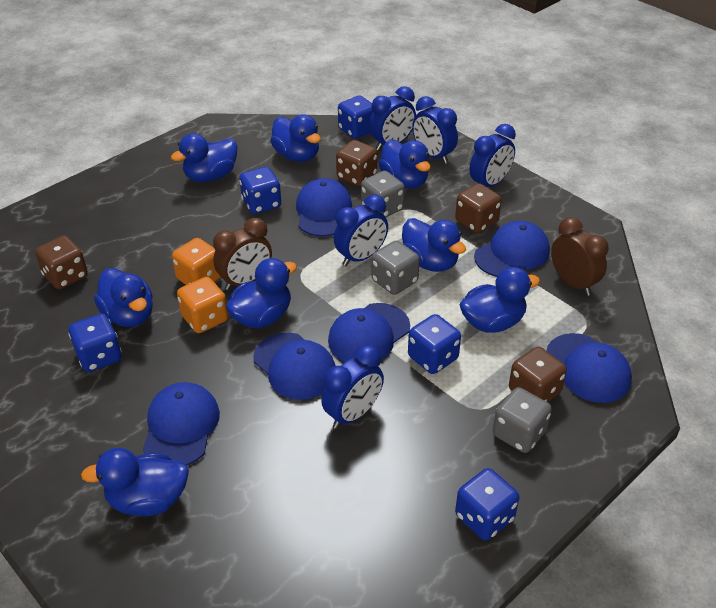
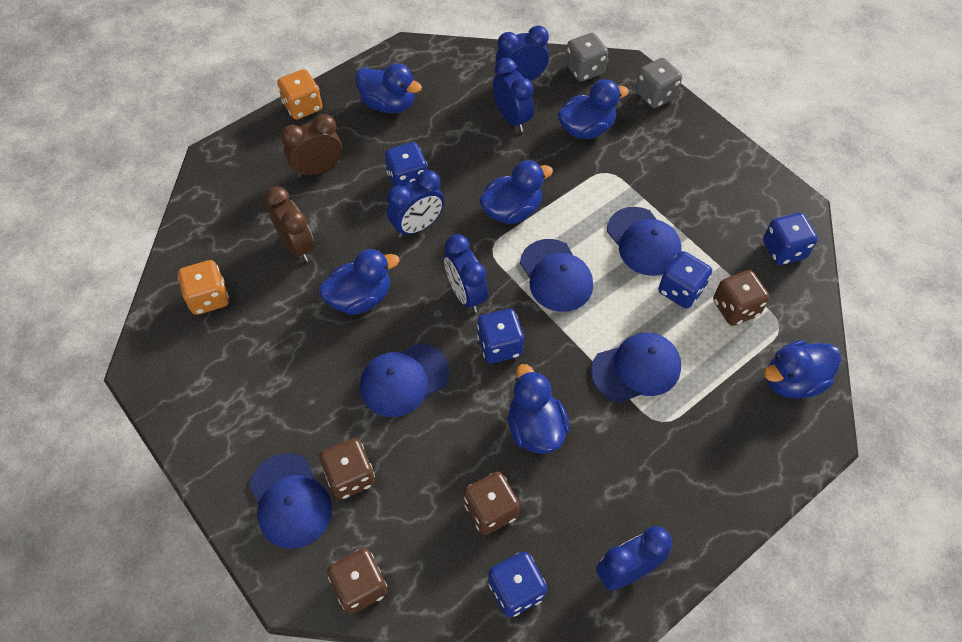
blue cap: 6 -> 5
blue duck: 8 -> 6
grey dice: 3 -> 2

